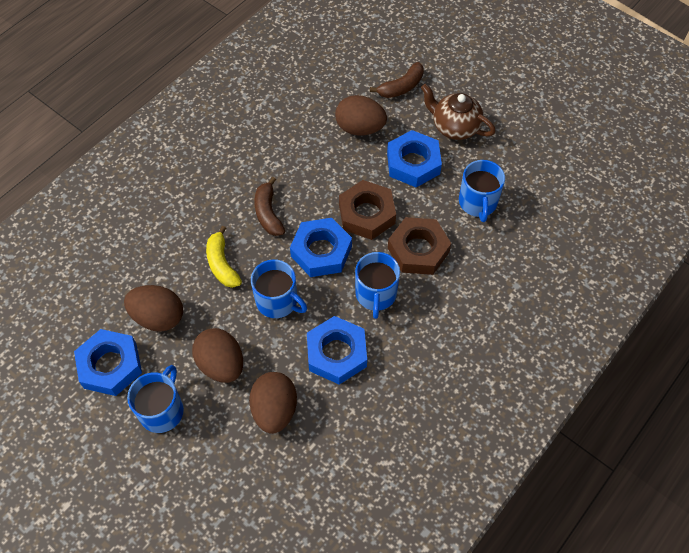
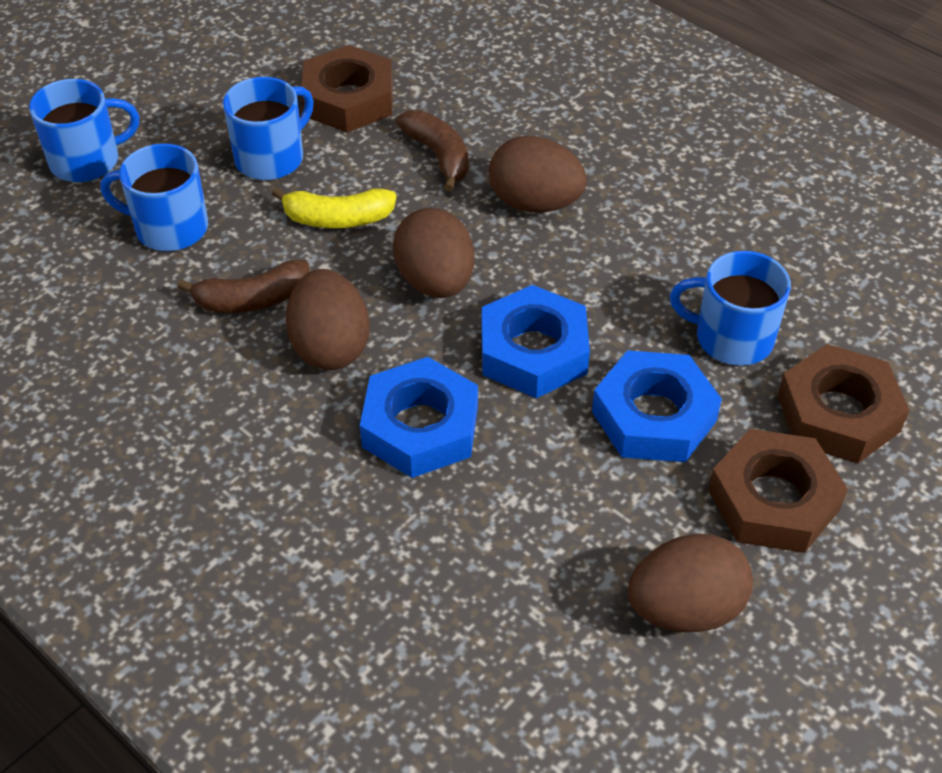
blue nut: 4 -> 3
brown nut: 2 -> 3
brown teapot: 1 -> 0

